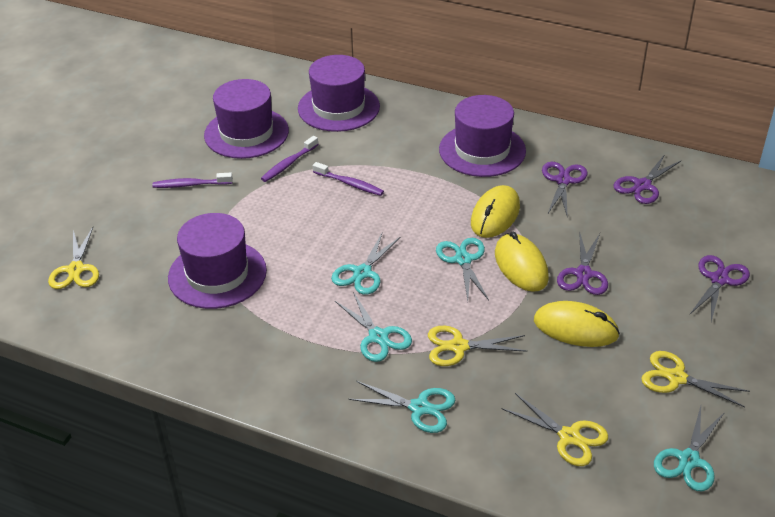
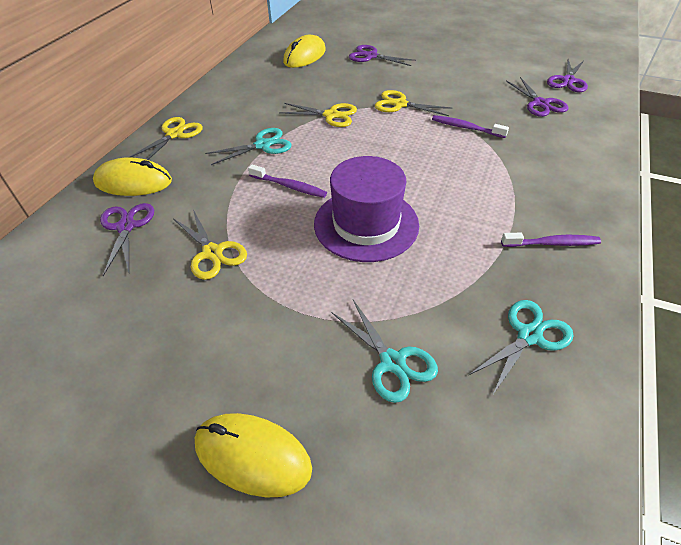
purple hat: 4 -> 1
turquoise scissors: 5 -> 3

